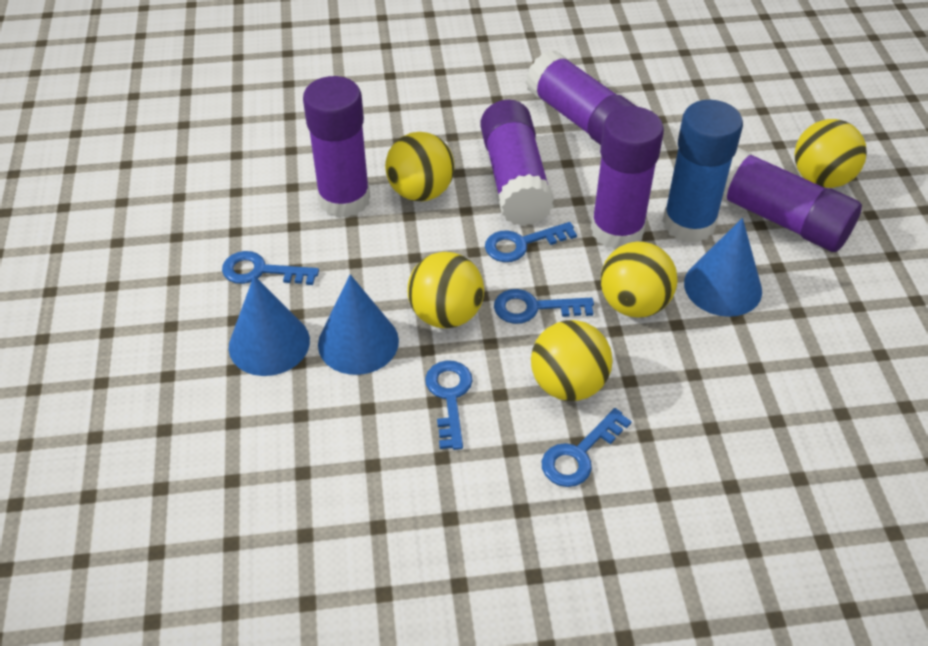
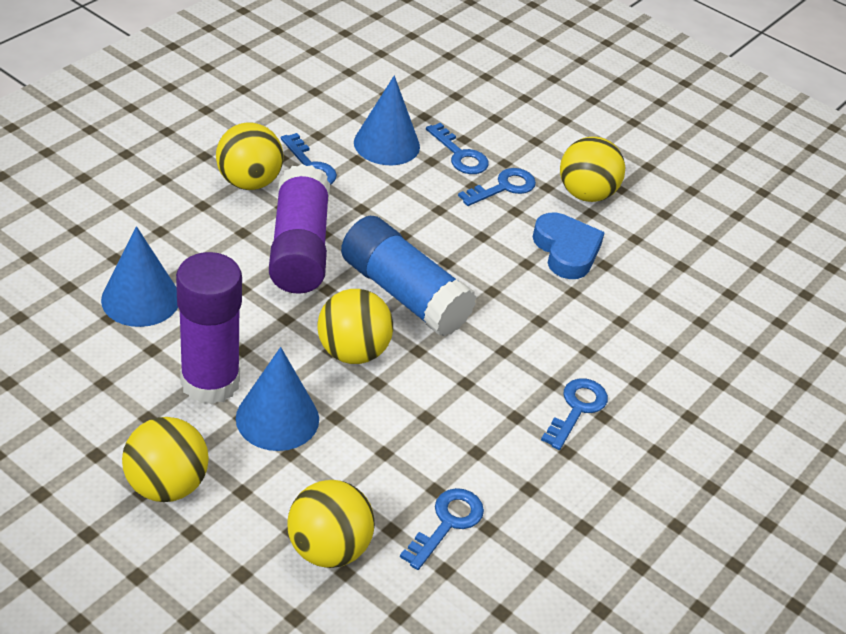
blue heart: 0 -> 1
purple glue stick: 5 -> 2

